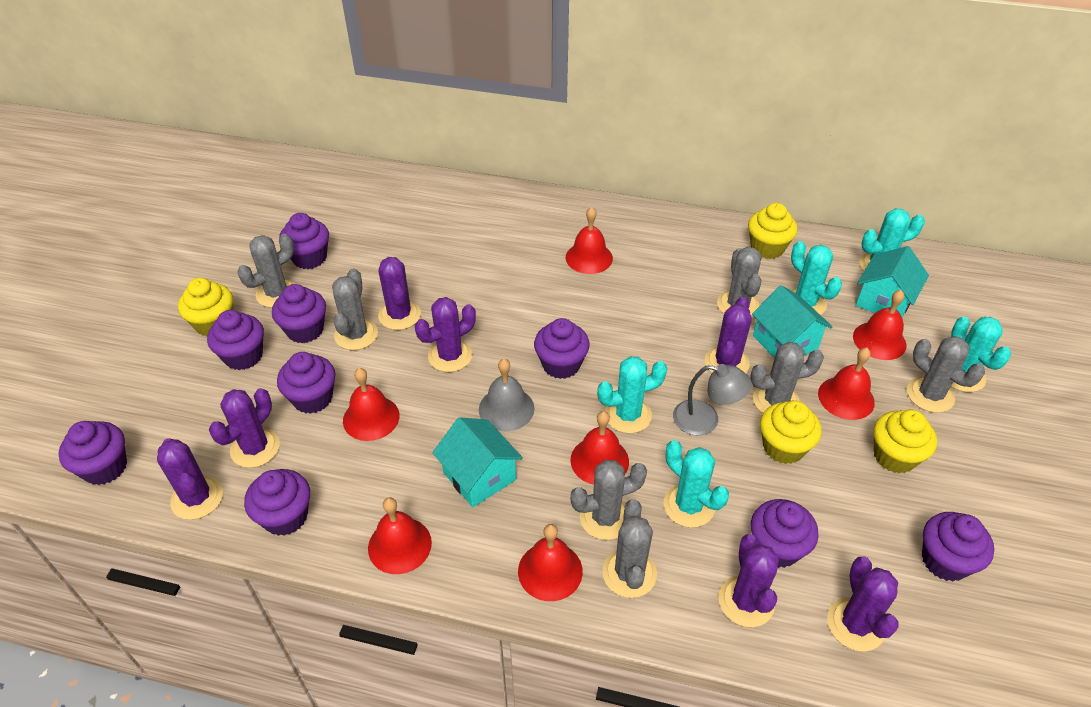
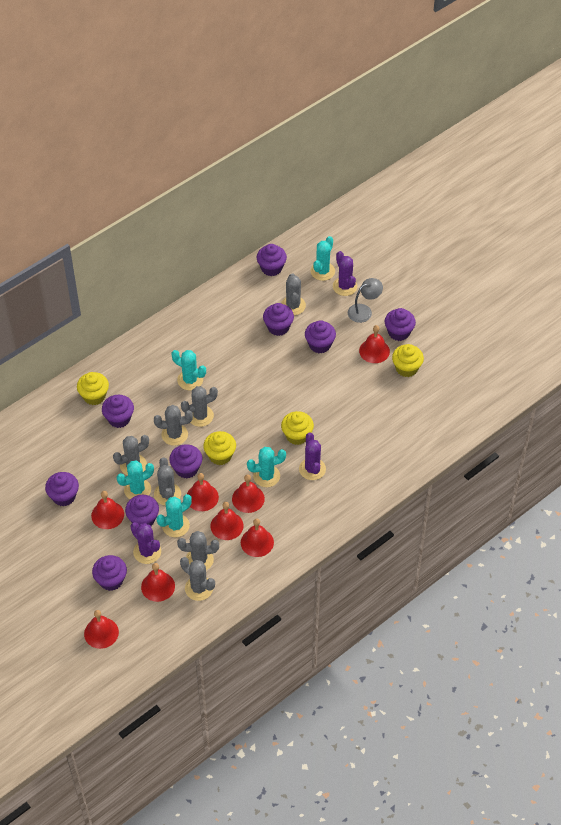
grey bell: 1 -> 0
purple cactus: 7 -> 3
red bell: 7 -> 8
turquoise house: 3 -> 0

